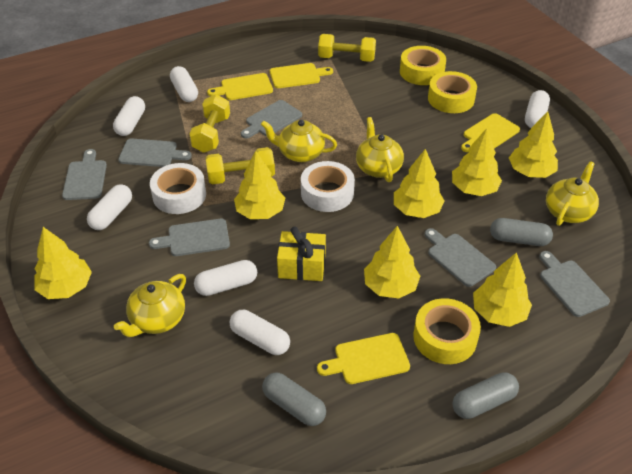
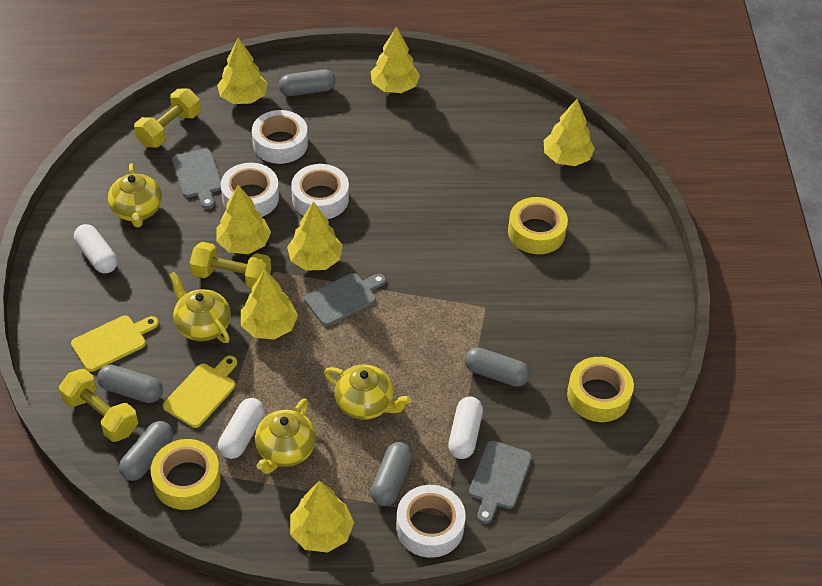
grey capsule: 3 -> 5
grey cutting board: 6 -> 3
white capsule: 6 -> 3
white tape: 2 -> 4
yellow cutting board: 4 -> 2
yellow gift: 1 -> 0

